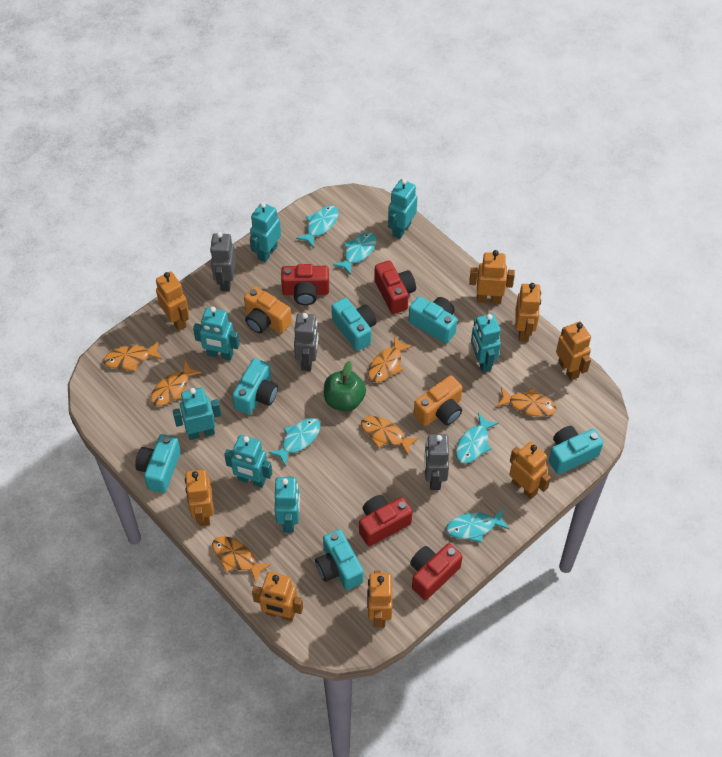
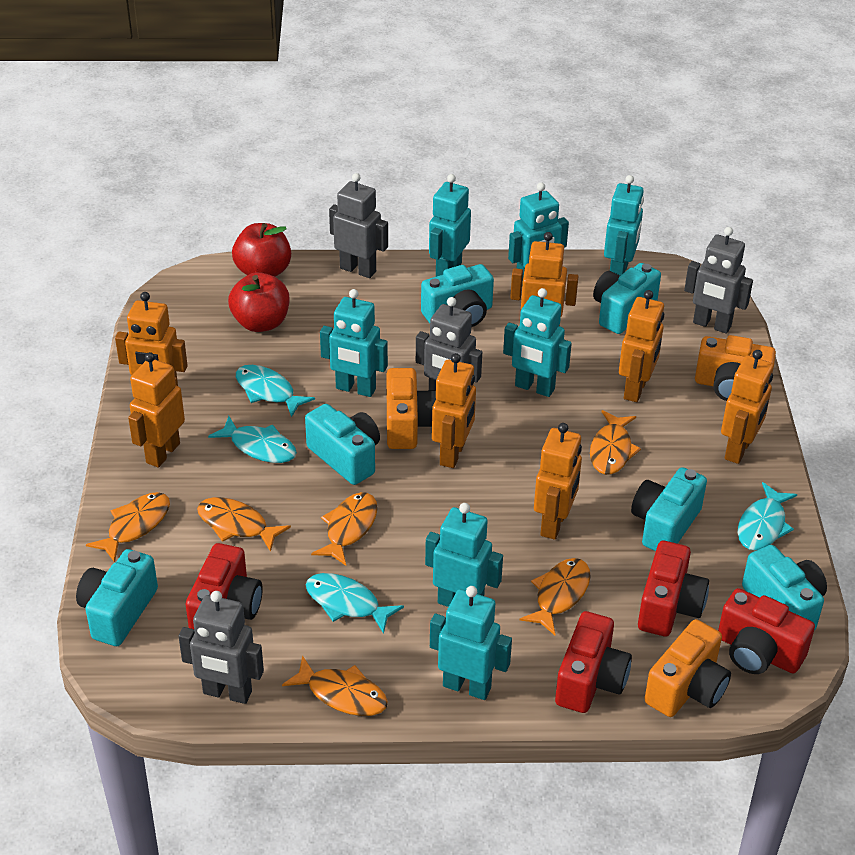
green apple: 1 -> 0
grey robot: 3 -> 4
orange camera: 2 -> 3
orange robot: 8 -> 7
red apple: 0 -> 2
turquoise fish: 5 -> 4

